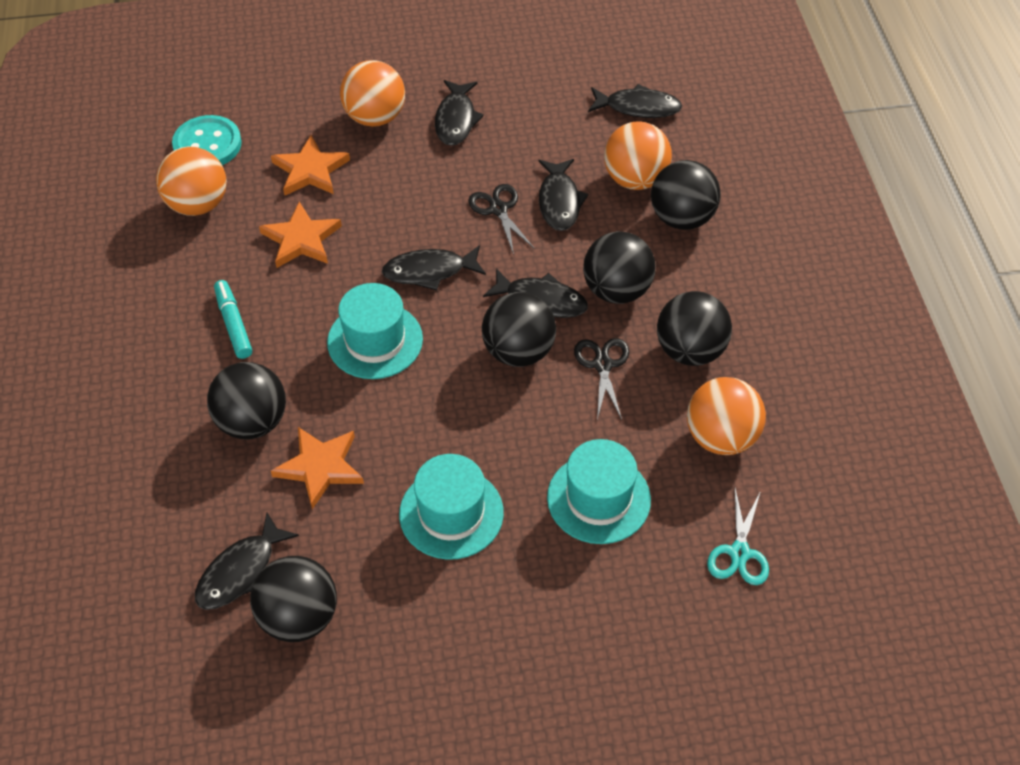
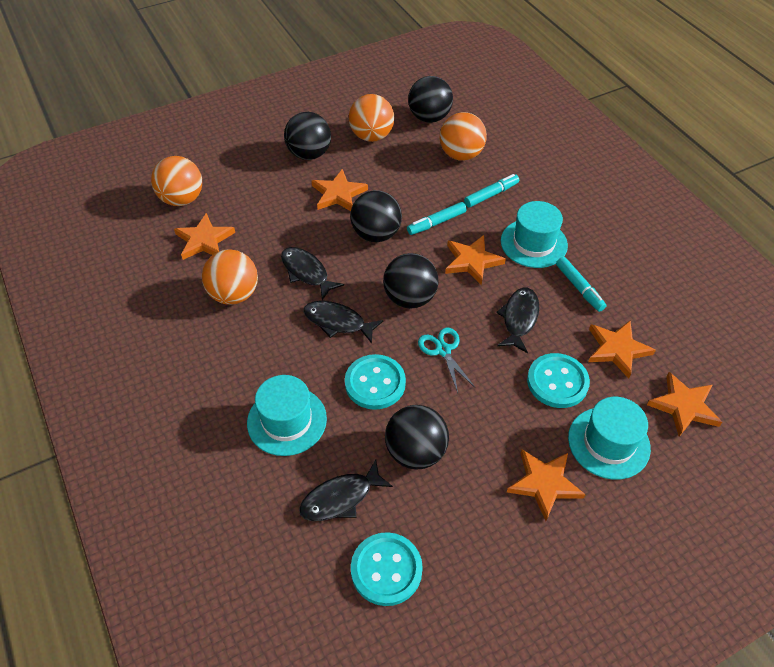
black ball: 6 -> 5
black fish: 6 -> 4
black scissors: 2 -> 0
orange star: 3 -> 6
turquoise button: 1 -> 3
turquoise marker: 1 -> 3

